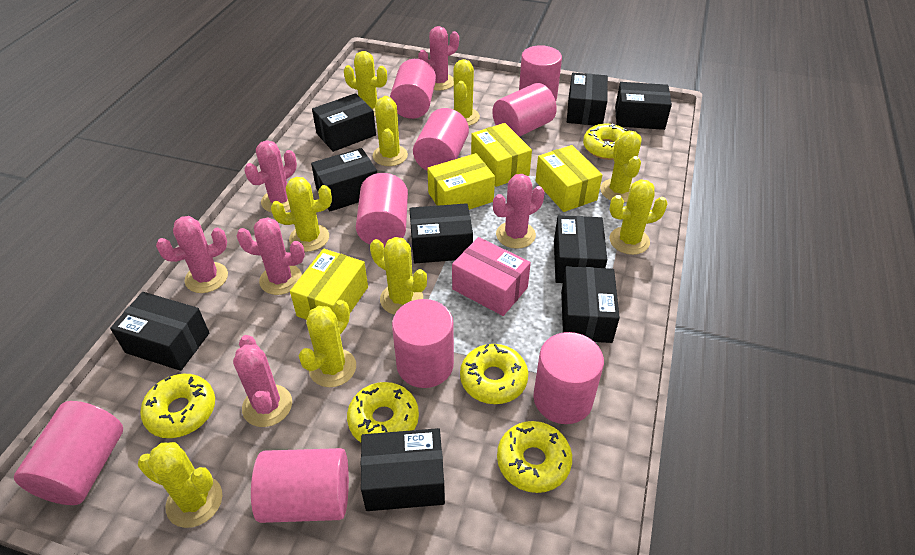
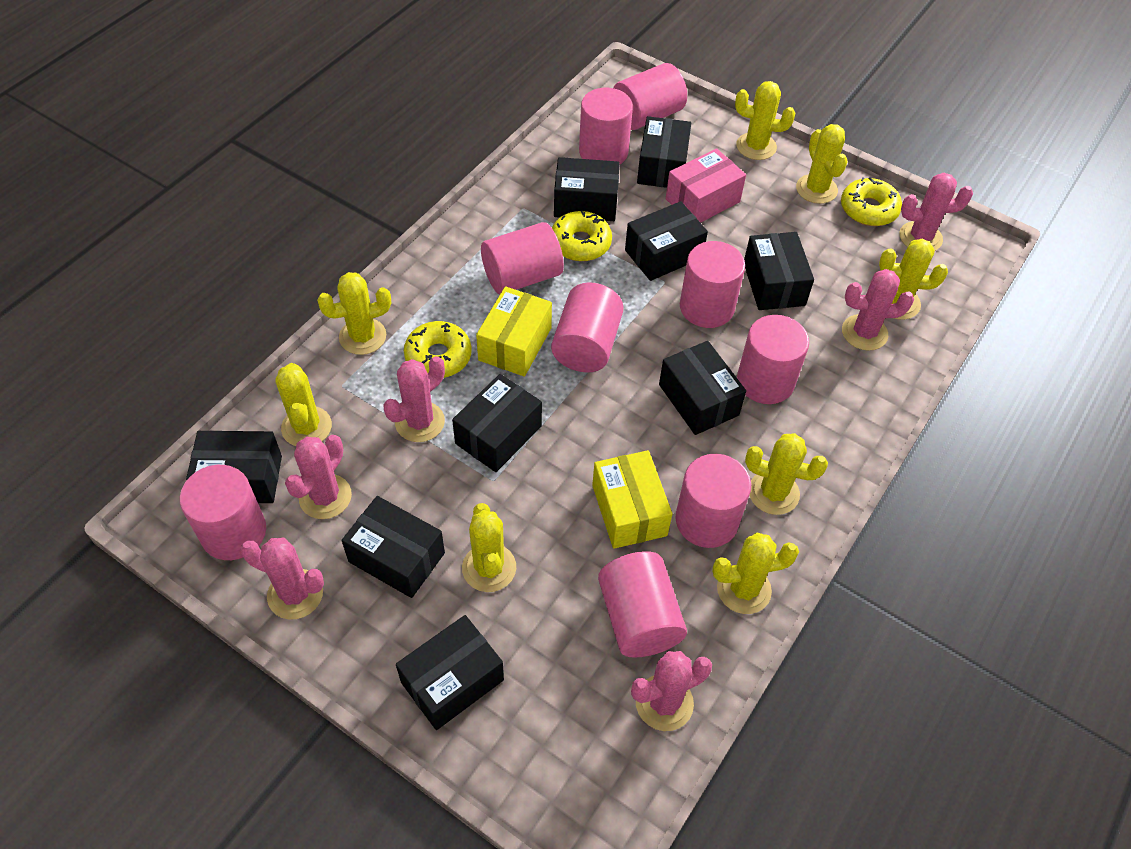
yellow box: 4 -> 2
yellow cactus: 9 -> 8
yellow donut: 5 -> 3

